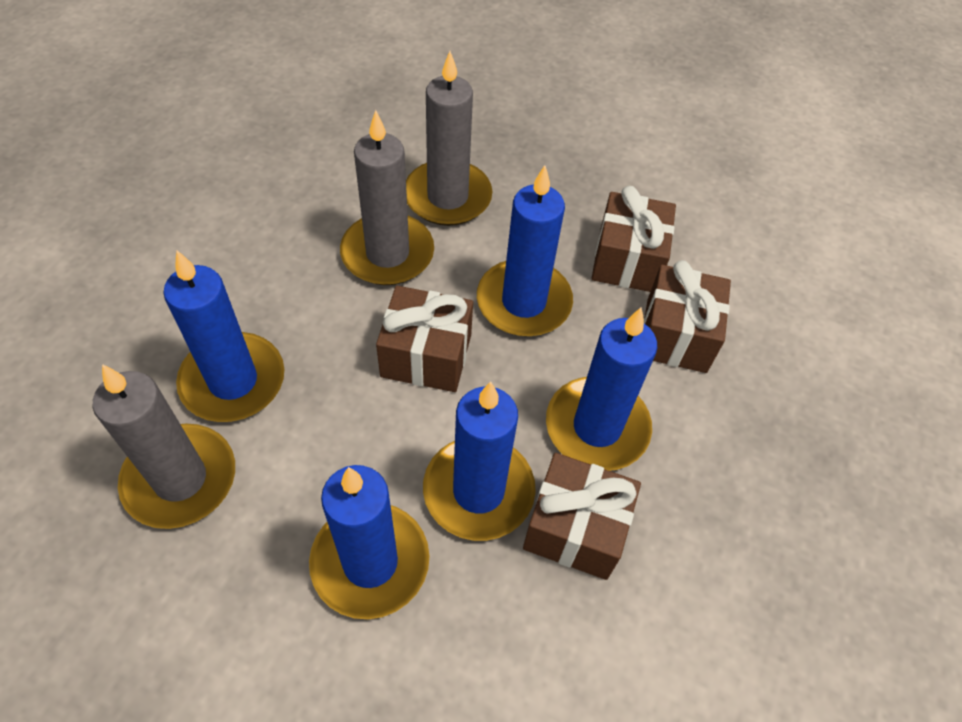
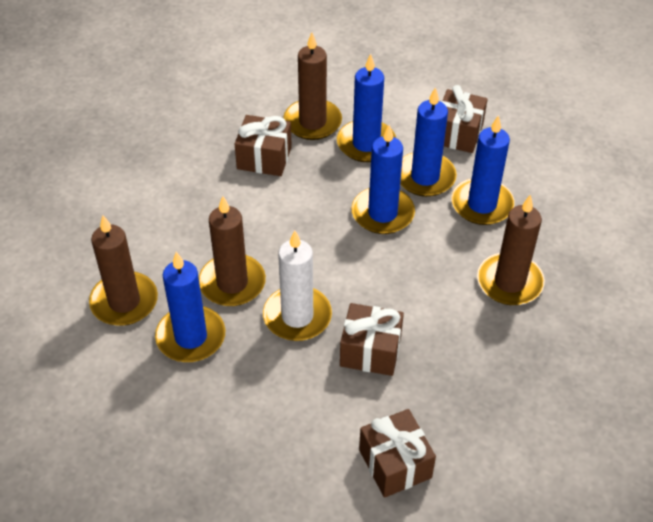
brown candle: 0 -> 4
grey candle: 3 -> 0
white candle: 0 -> 1

